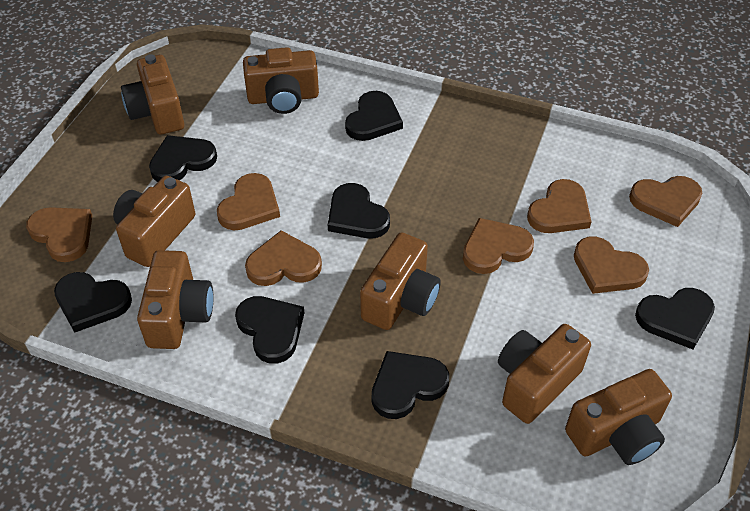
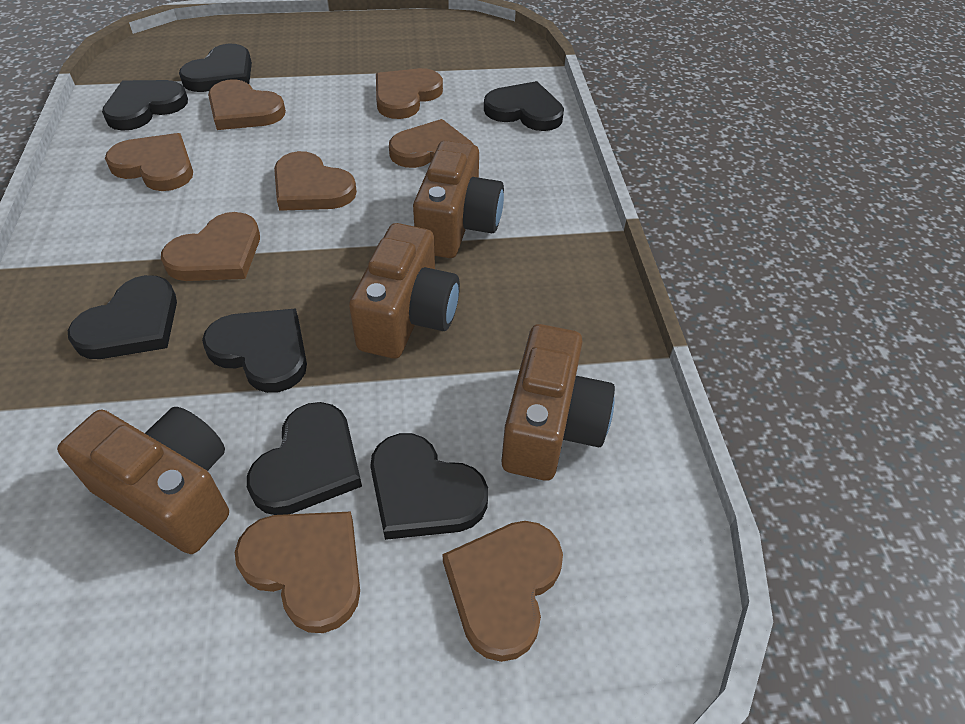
brown camera: 7 -> 4
brown heart: 7 -> 8

